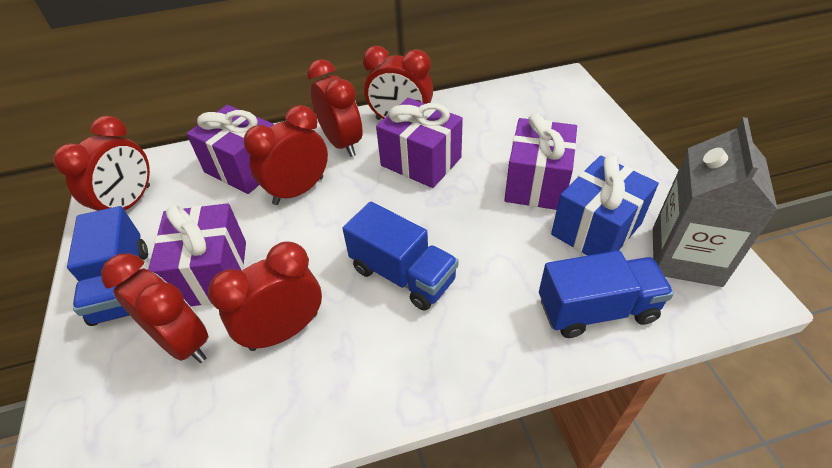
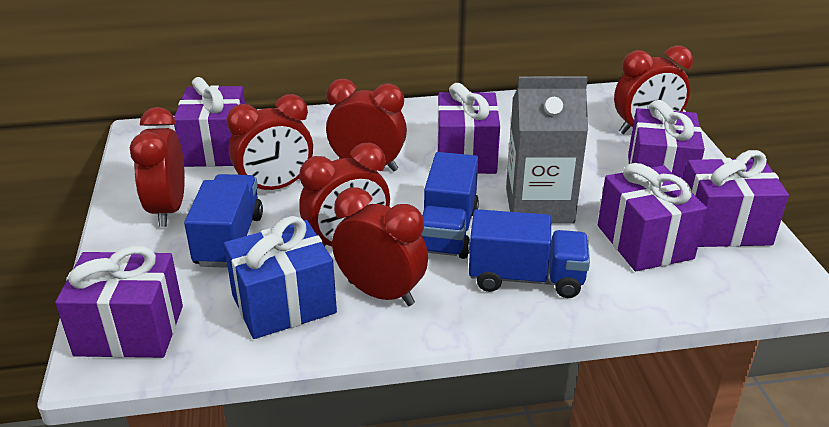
purple gift: 4 -> 6

